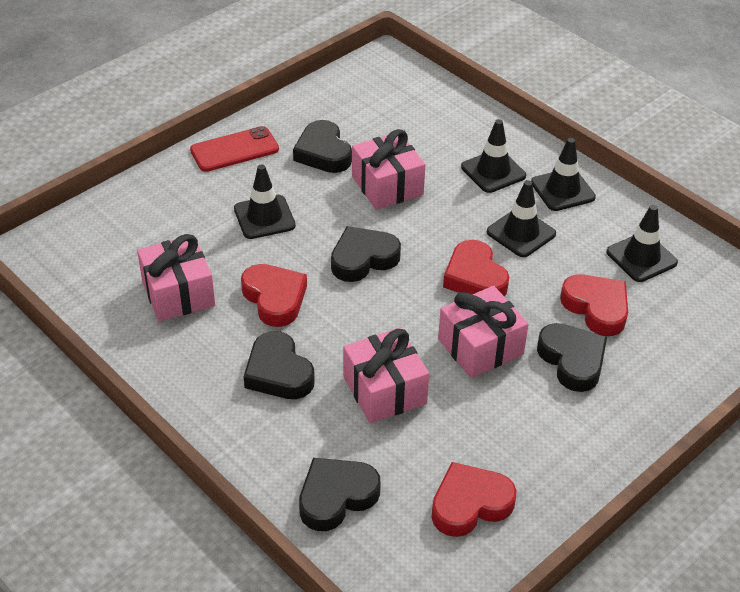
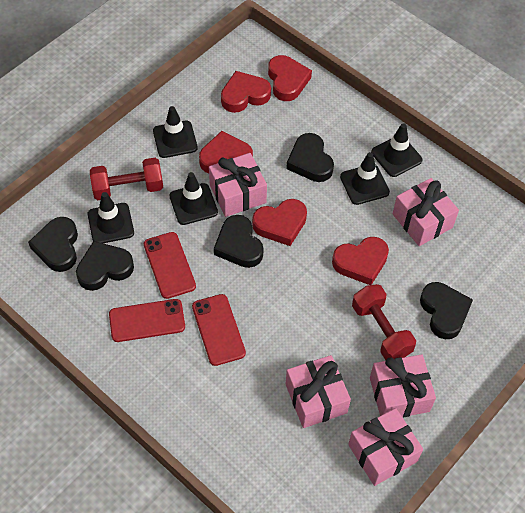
pink gift: 4 -> 5
red dumbbell: 0 -> 2
red heart: 4 -> 5
red phone: 1 -> 3

